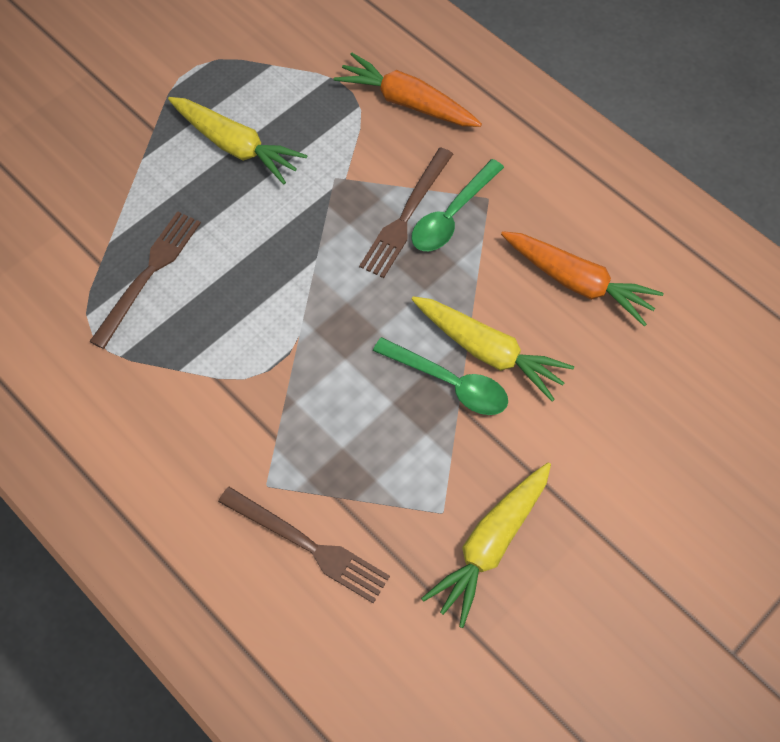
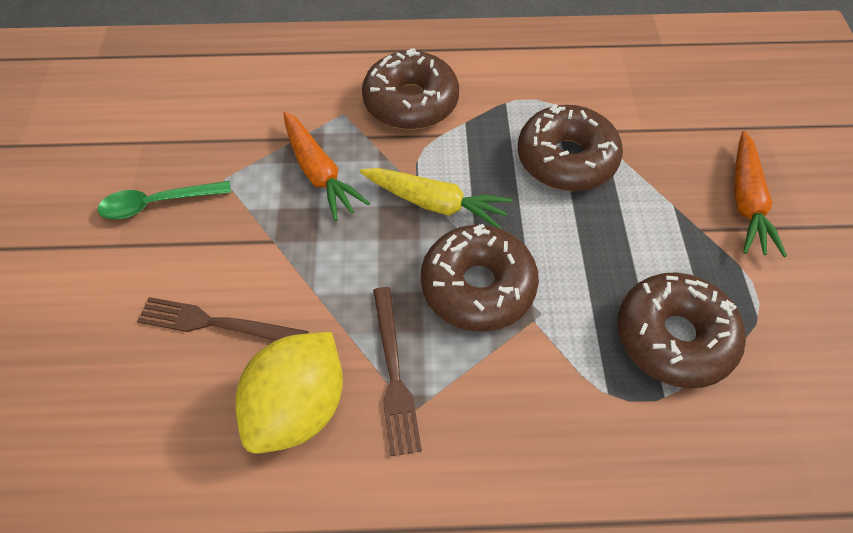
brown donut: 0 -> 4
brown fork: 3 -> 2
green spoon: 2 -> 1
yellow carrot: 3 -> 1
yellow lemon: 0 -> 1

